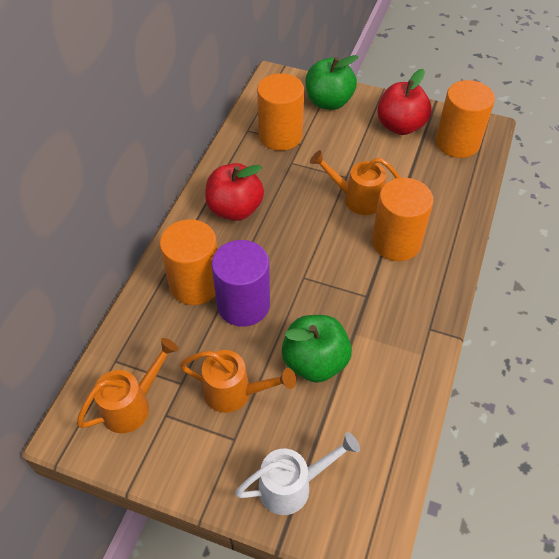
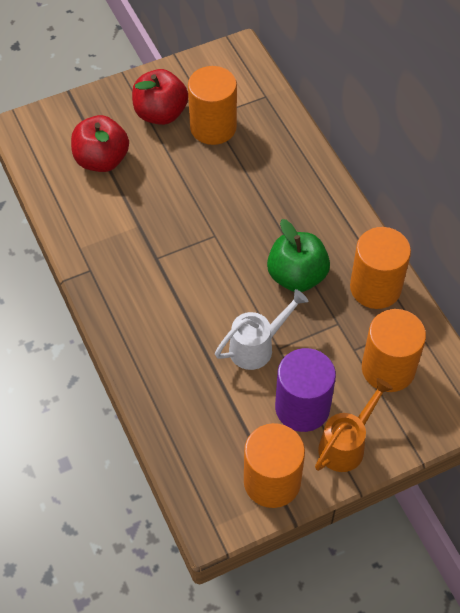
green apple: 2 -> 1
orange watering can: 3 -> 1

